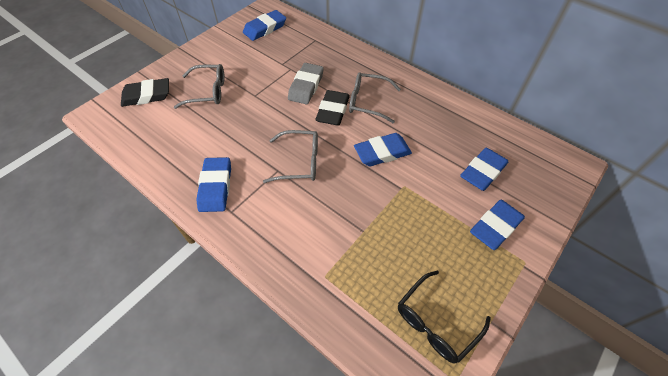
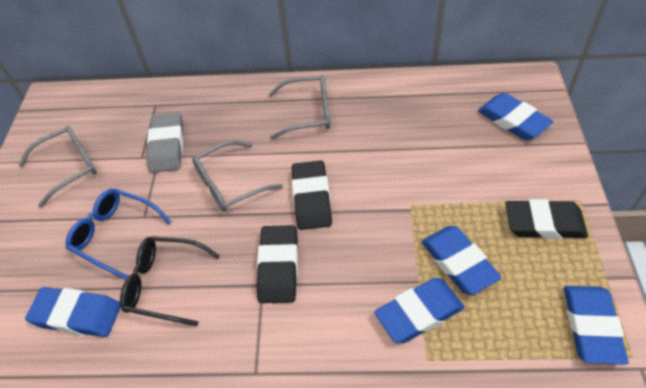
black eraser: 2 -> 3
blue glasses: 0 -> 1

